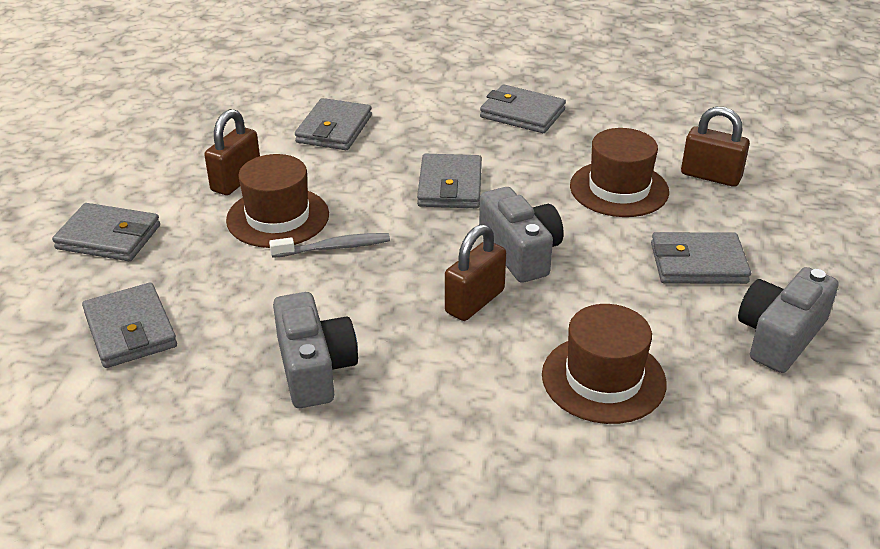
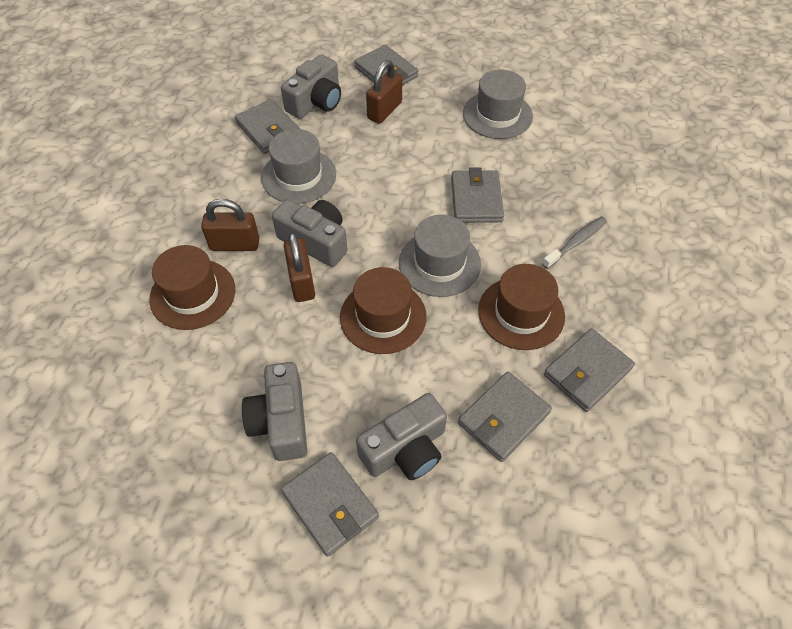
grey camera: 3 -> 4
grey hat: 0 -> 3

